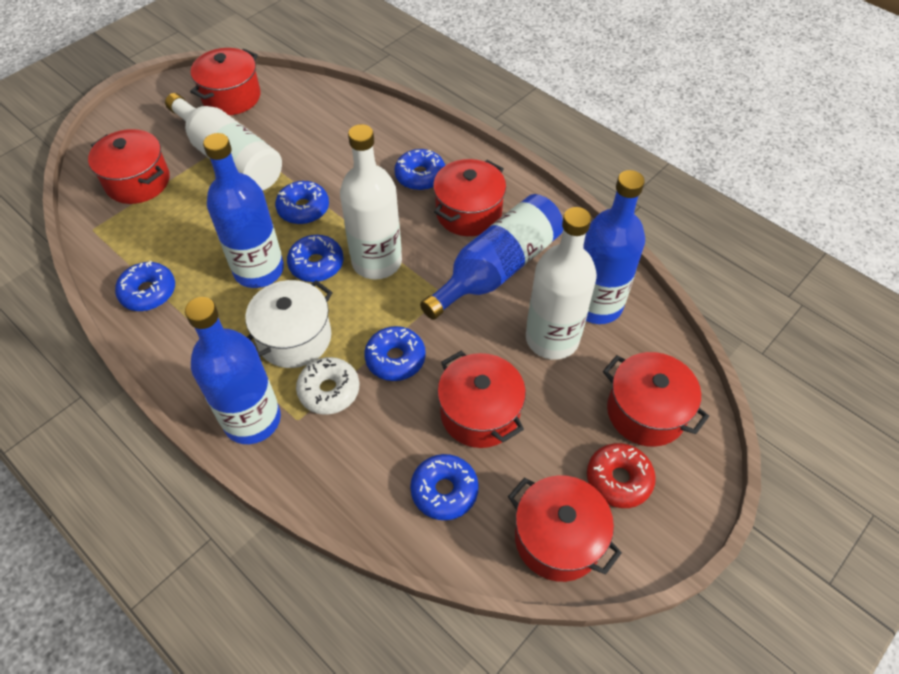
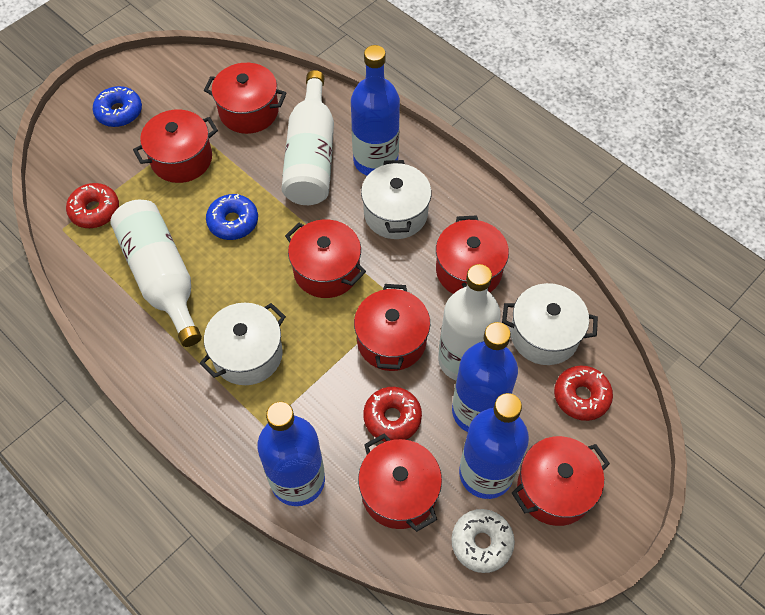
blue donut: 6 -> 2
red donut: 1 -> 3
red pot: 6 -> 7
white pot: 1 -> 3

